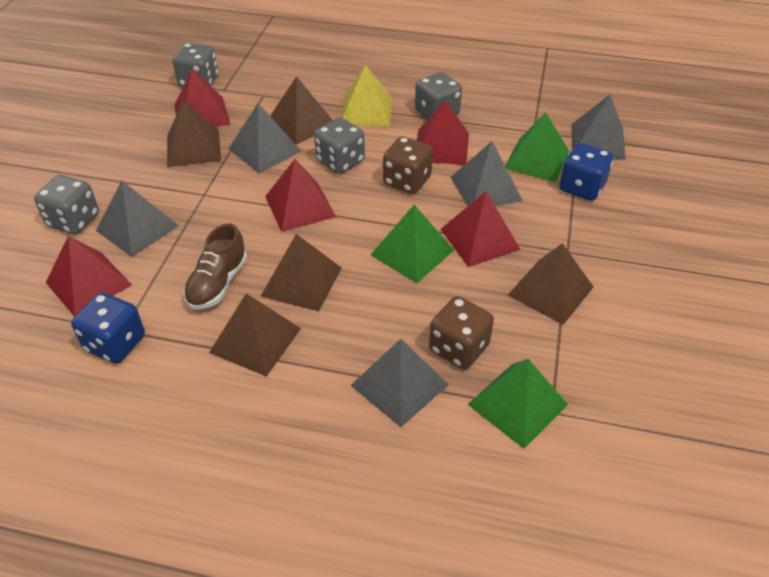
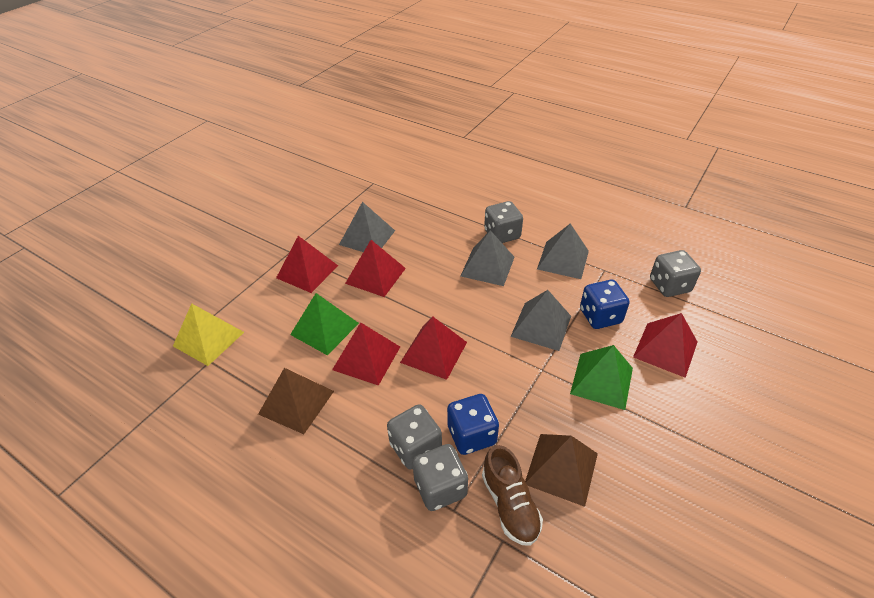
brown dice: 2 -> 0
brown pyramid: 5 -> 2
green pyramid: 3 -> 2
grey pyramid: 5 -> 4

